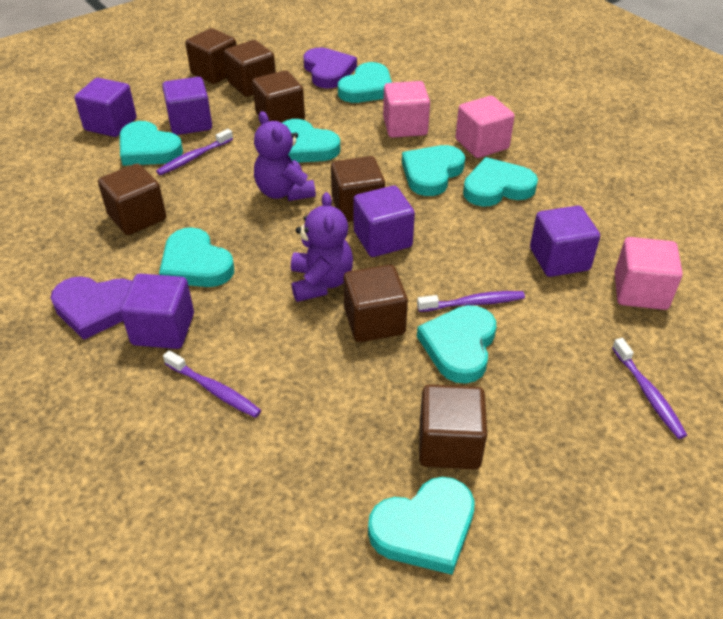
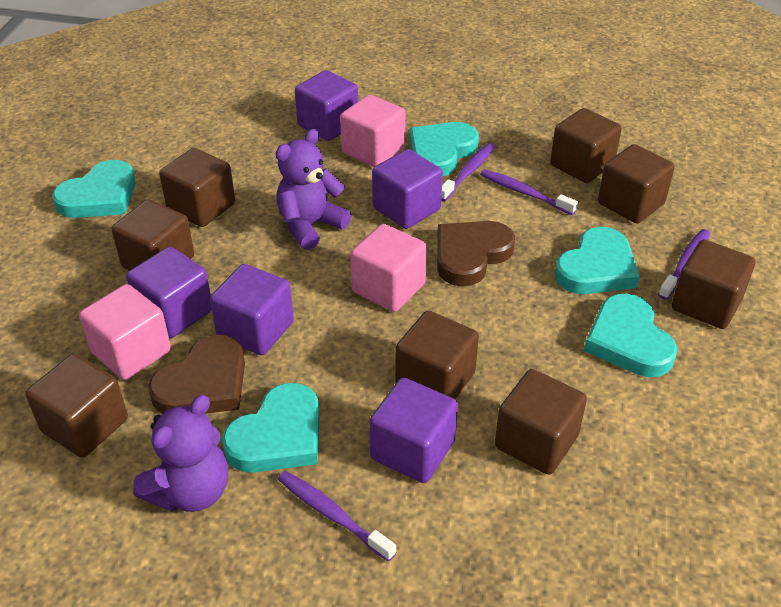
brown cube: 7 -> 8
brown heart: 0 -> 2
purple heart: 2 -> 0
turquoise heart: 8 -> 5

